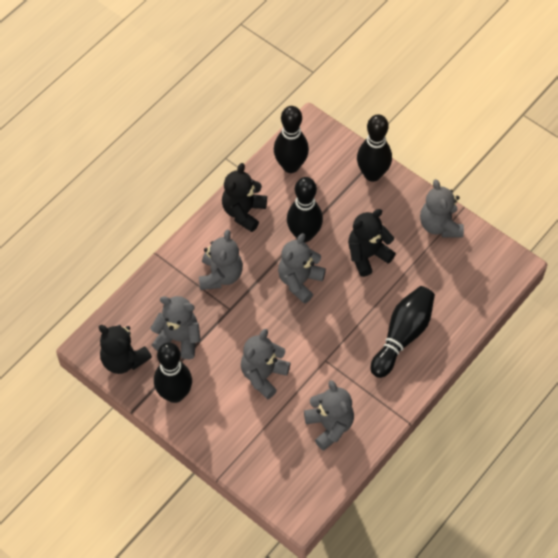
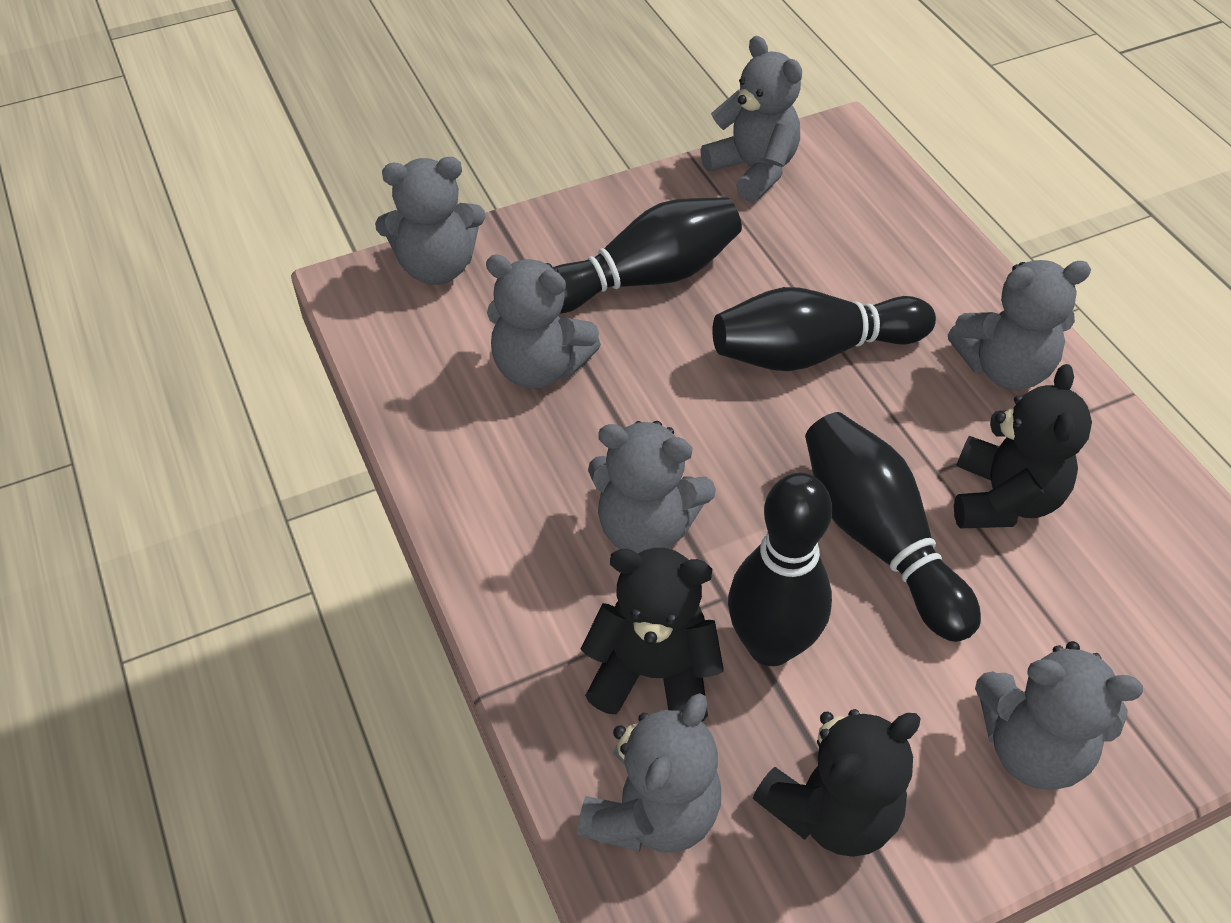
black bowling pin: 5 -> 4
grey teddy bear: 6 -> 7

